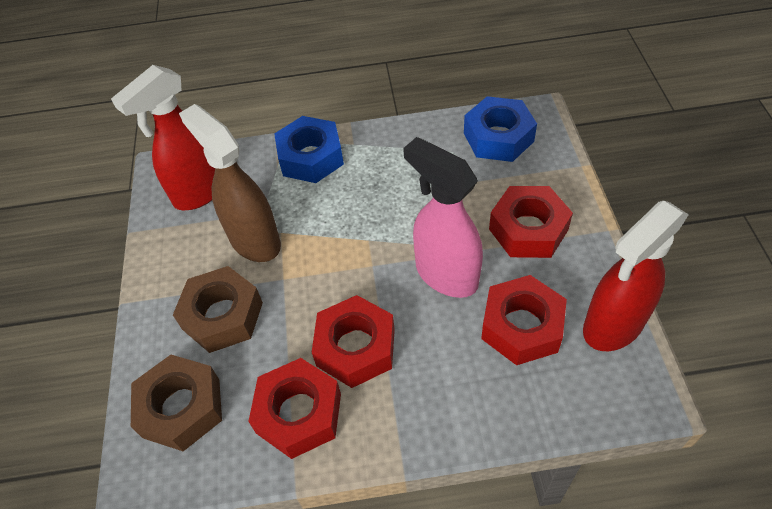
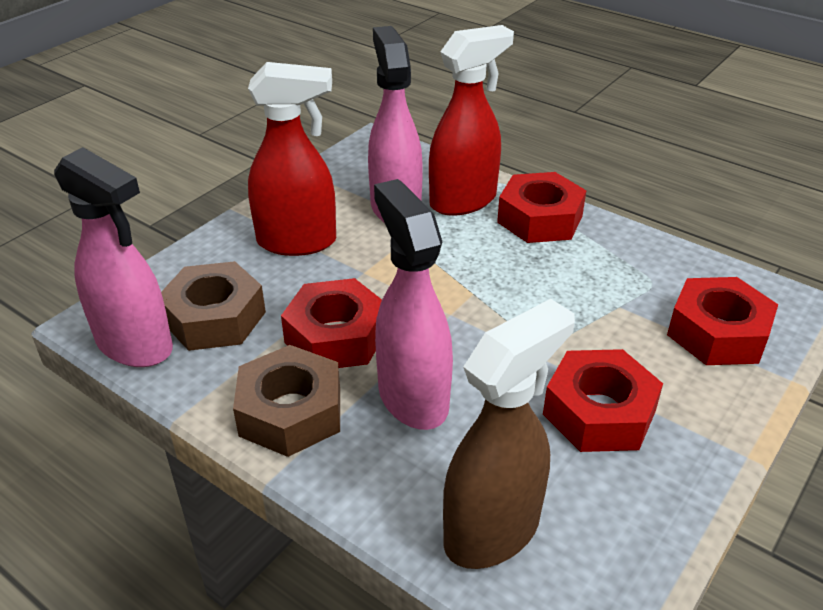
blue nut: 2 -> 0
pink spray bottle: 1 -> 3

